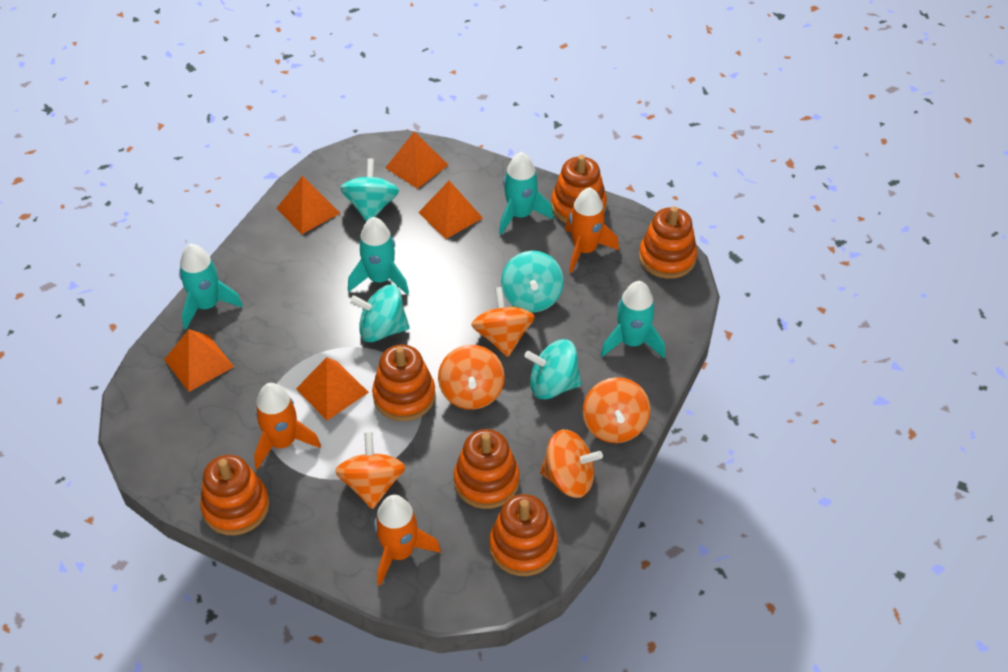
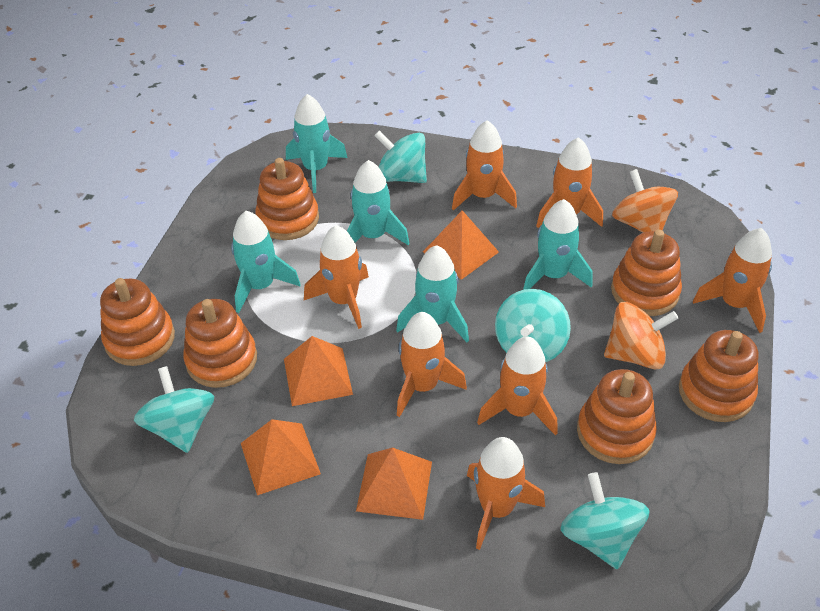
orange pyramid: 5 -> 4
orange rocket: 3 -> 7
orange spinning top: 5 -> 2
turquoise rocket: 4 -> 5

